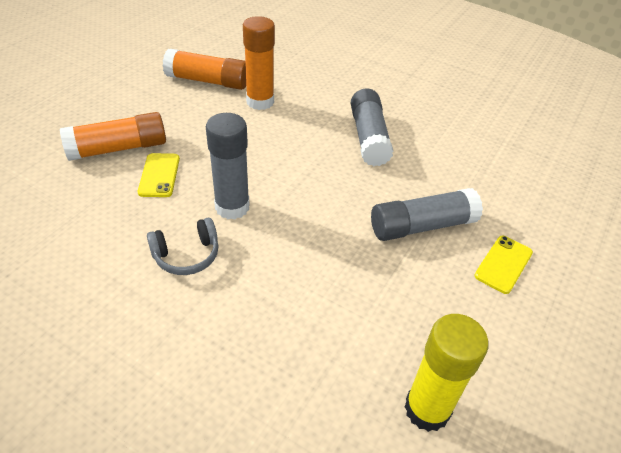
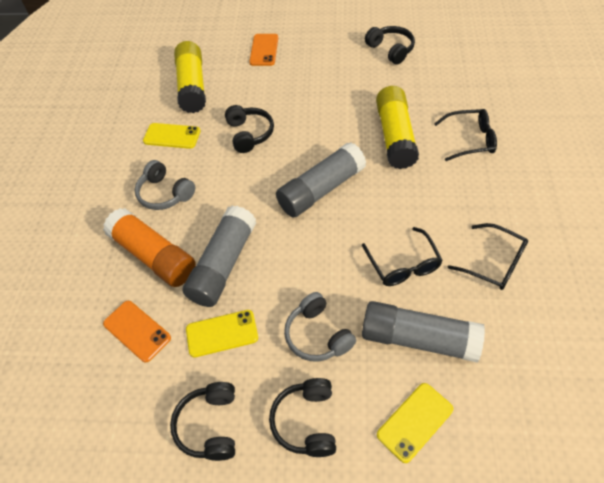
black glasses: 0 -> 3
black headphones: 0 -> 4
grey headphones: 1 -> 2
orange glue stick: 3 -> 1
orange phone: 0 -> 2
yellow glue stick: 1 -> 2
yellow phone: 2 -> 3

